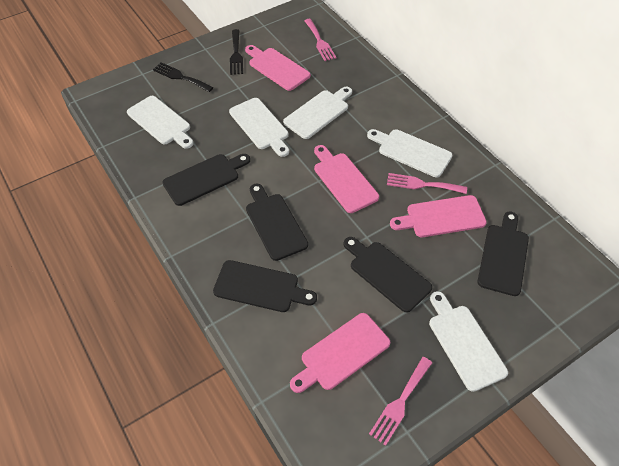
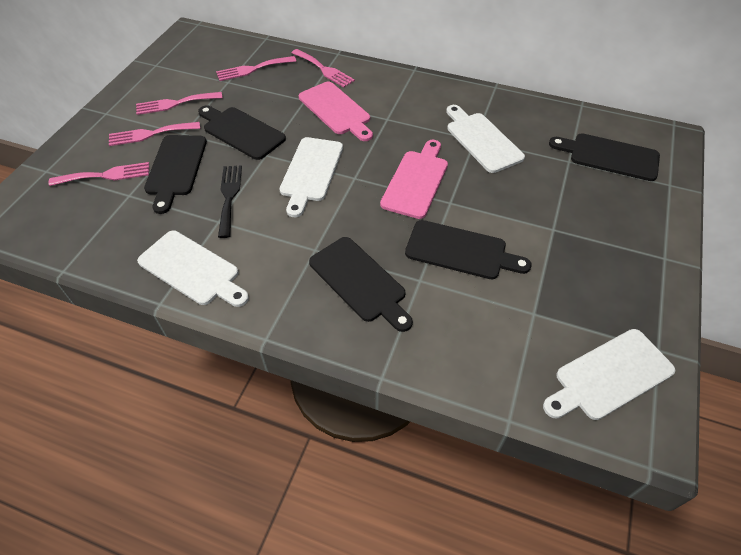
black fork: 2 -> 1
pink cutting board: 4 -> 2
pink fork: 3 -> 5
white cutting board: 5 -> 4

